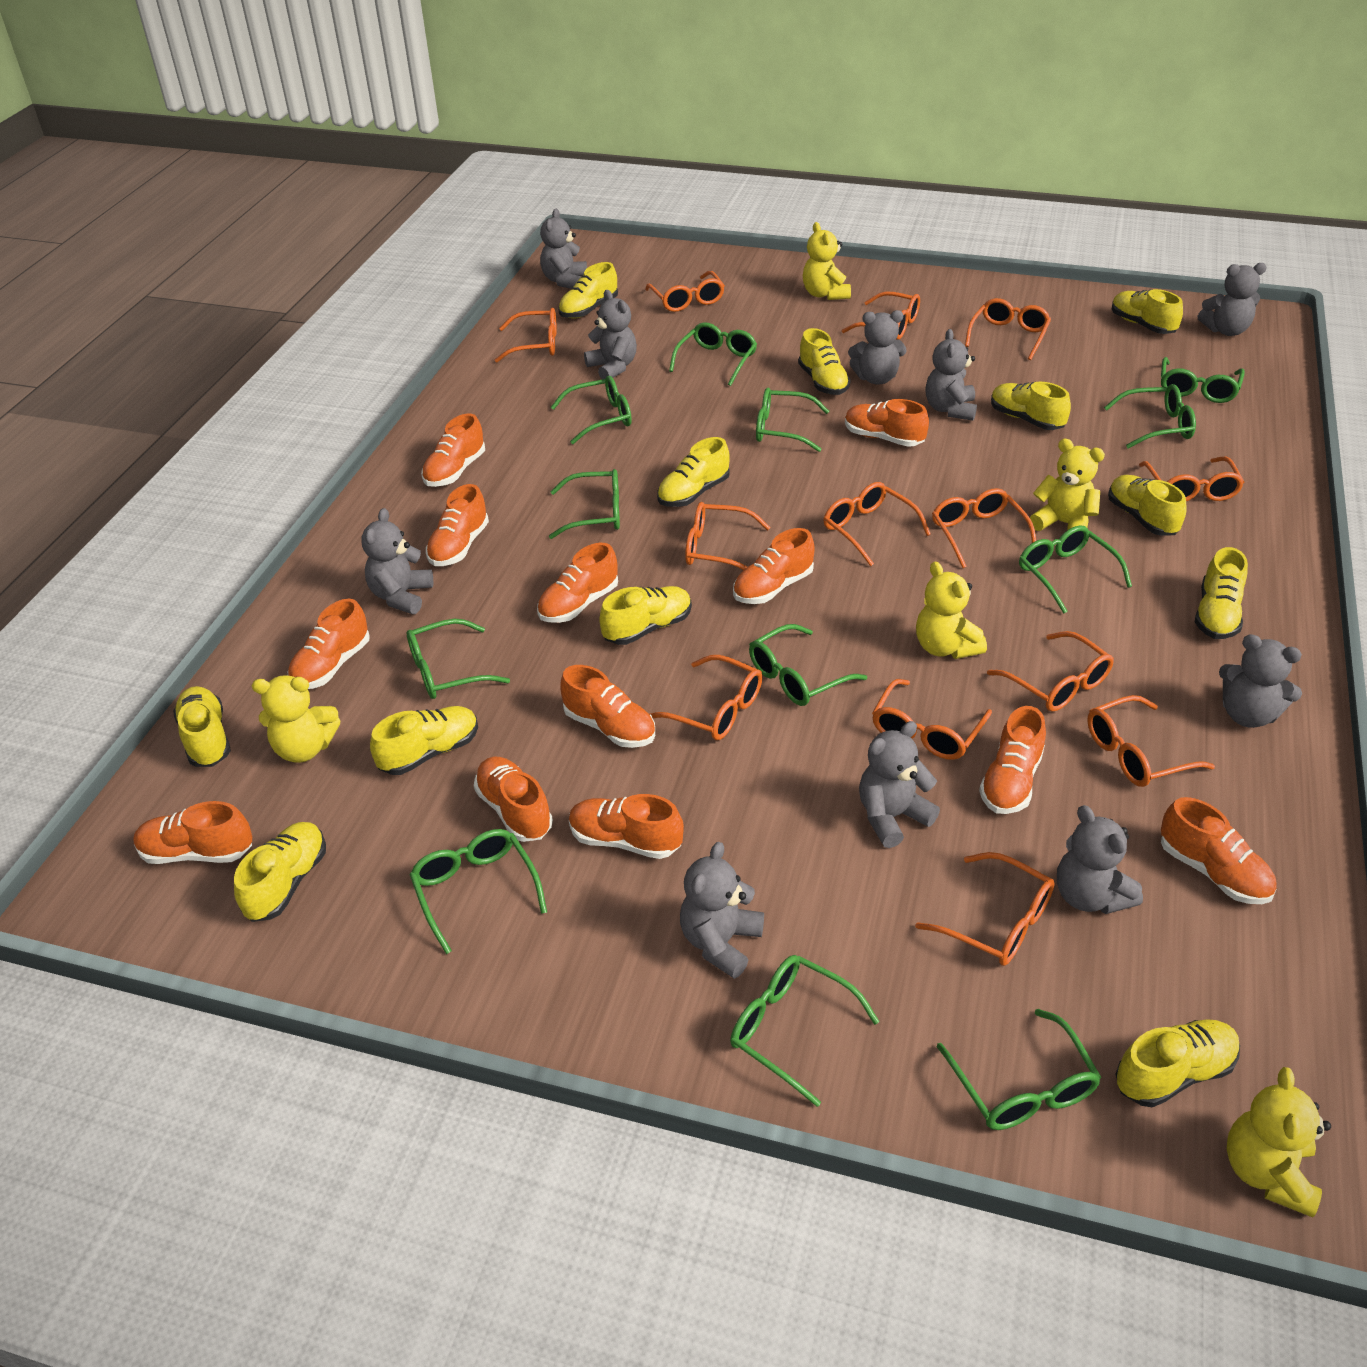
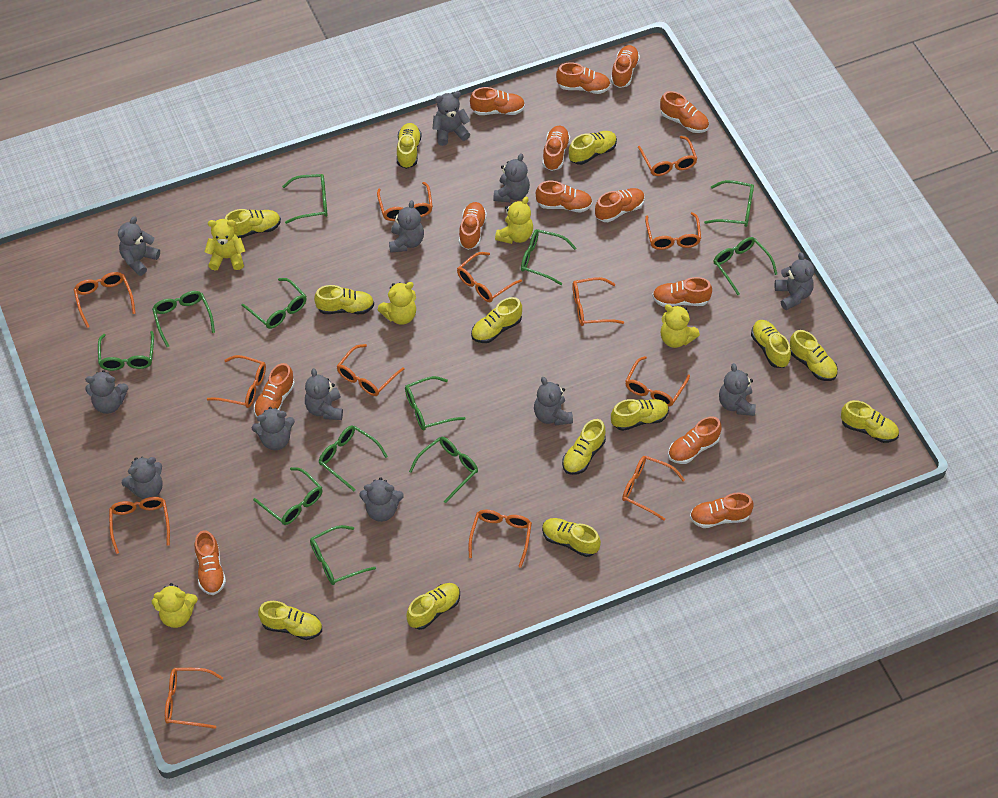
grey teddy bear: 10 -> 12
orange shoe: 12 -> 13
yellow shoe: 12 -> 13

